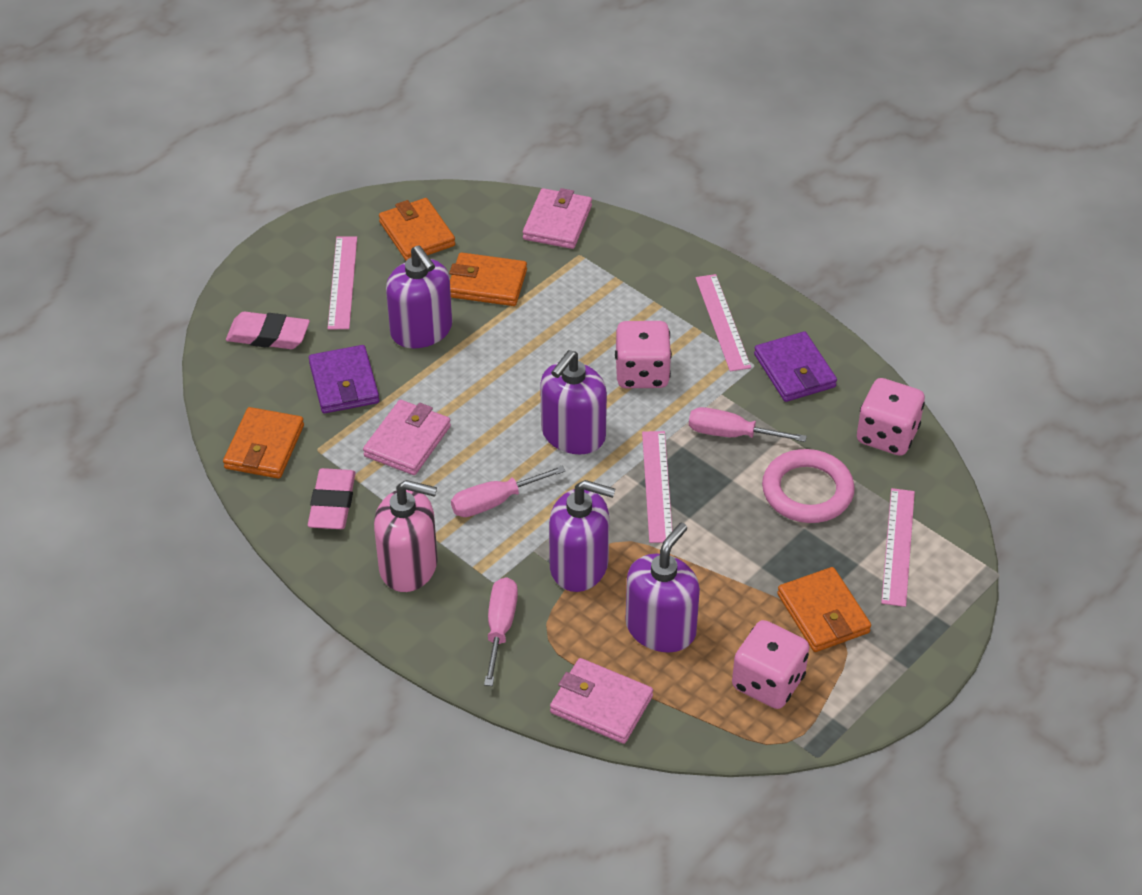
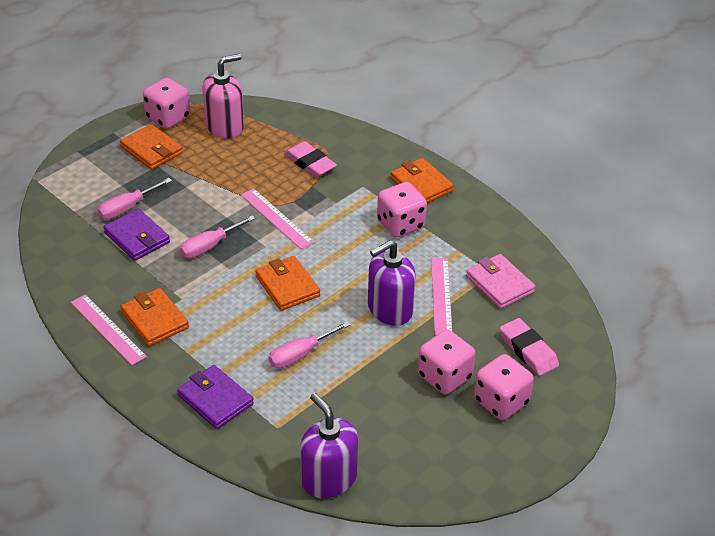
pink dice: 3 -> 4
pink ring: 1 -> 0
pink ruler: 4 -> 3
pink wallet: 3 -> 1
purple soap dispenser: 4 -> 2

